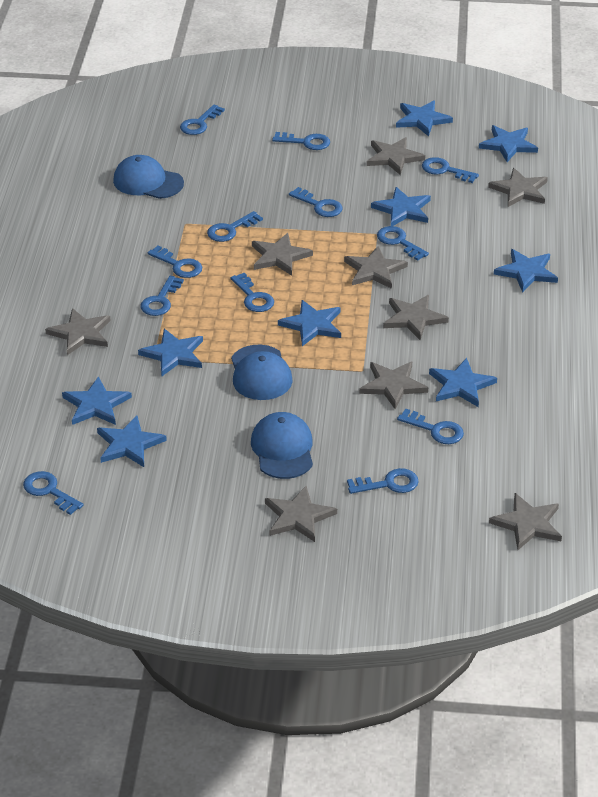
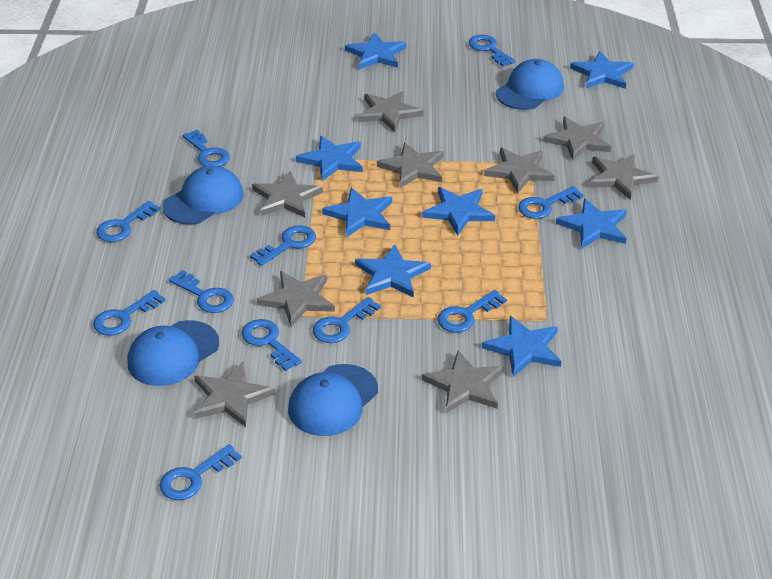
blue cap: 3 -> 4
blue key: 12 -> 11
blue star: 9 -> 8

